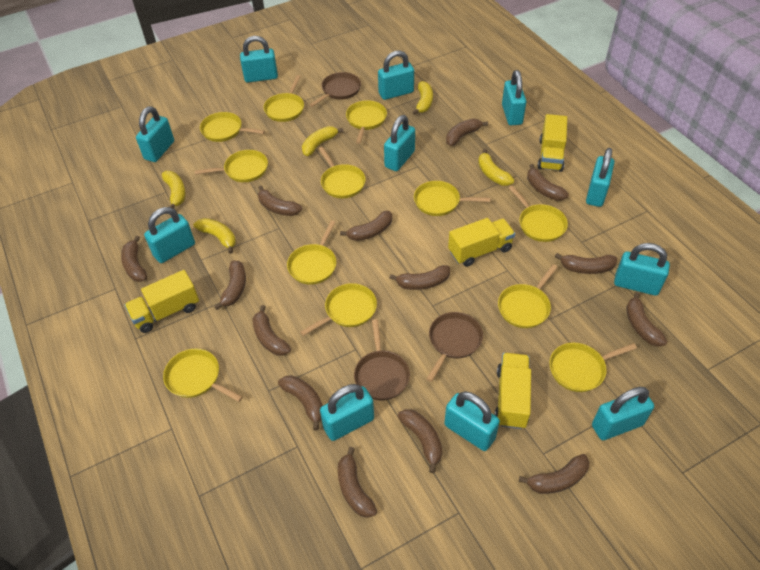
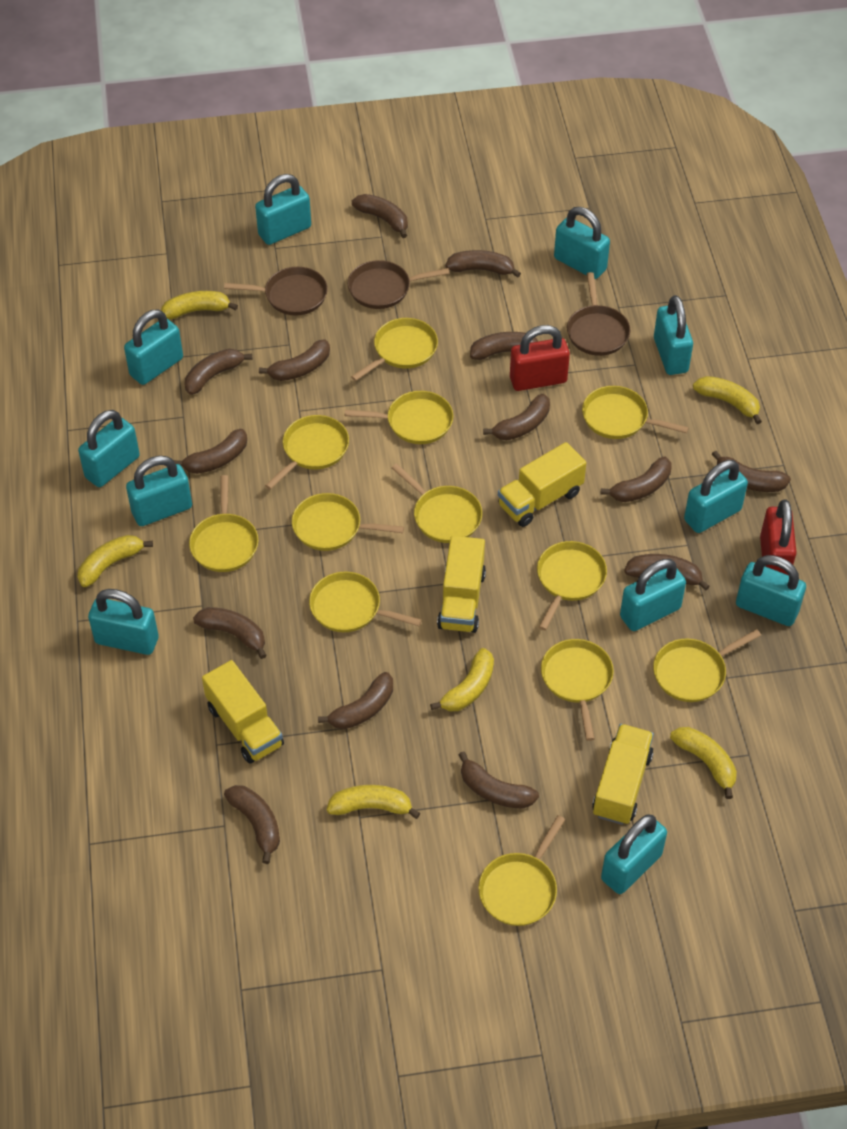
red padlock: 0 -> 2
yellow banana: 5 -> 6

